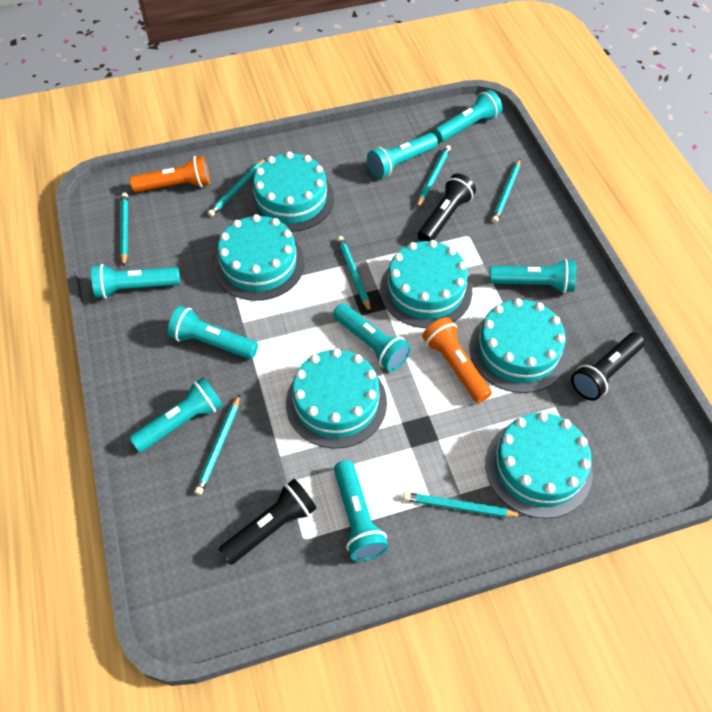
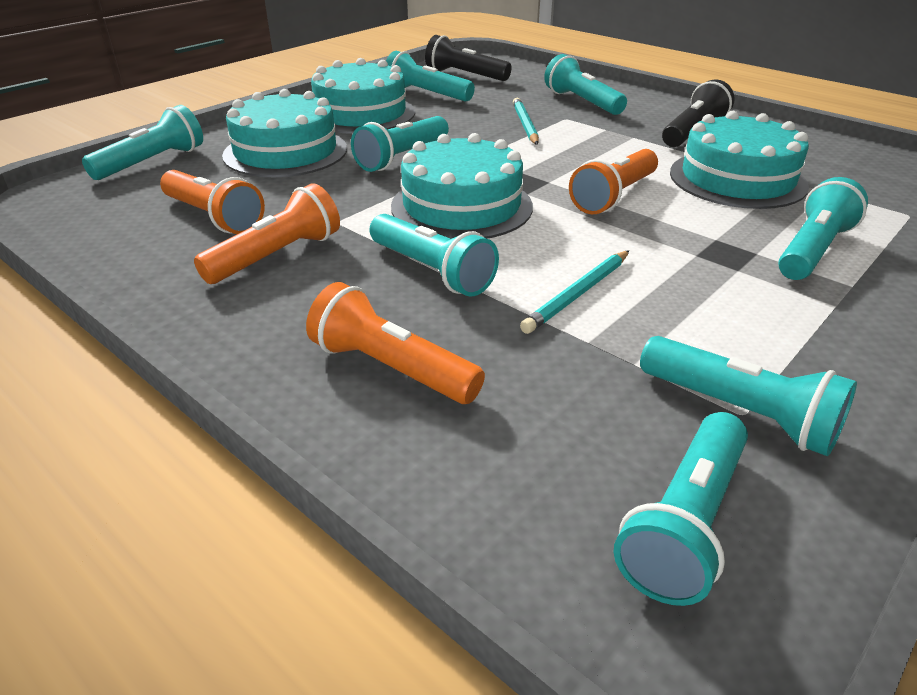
black flashlight: 3 -> 2
orange flashlight: 2 -> 4
turquoise cake: 6 -> 4
turquoise pencil: 7 -> 2

